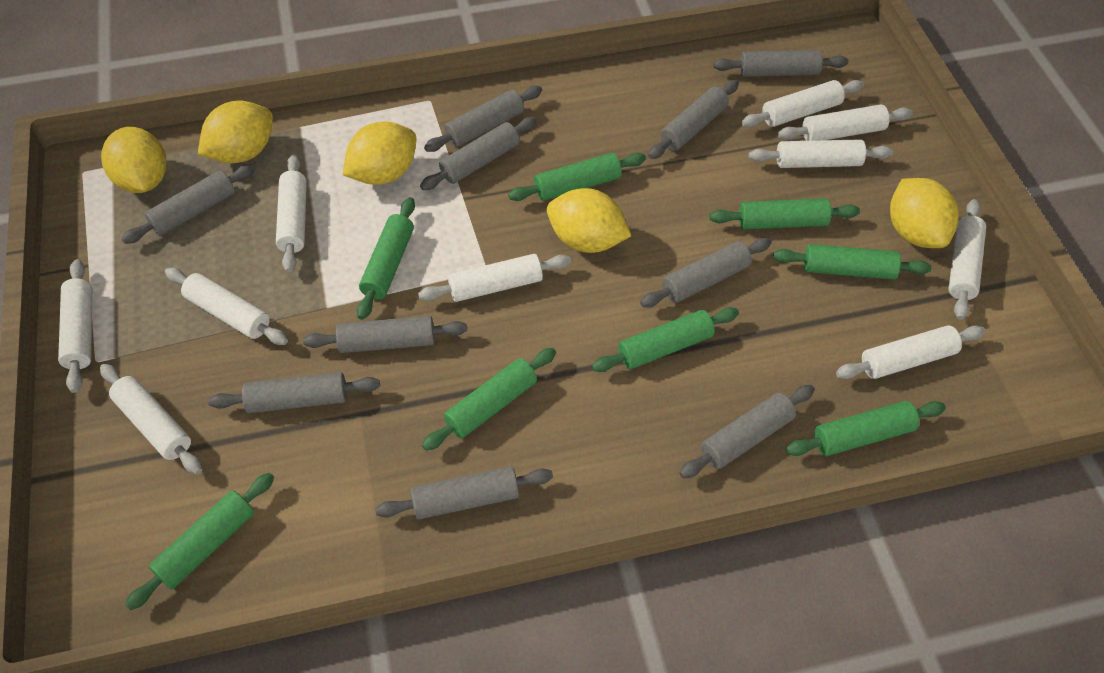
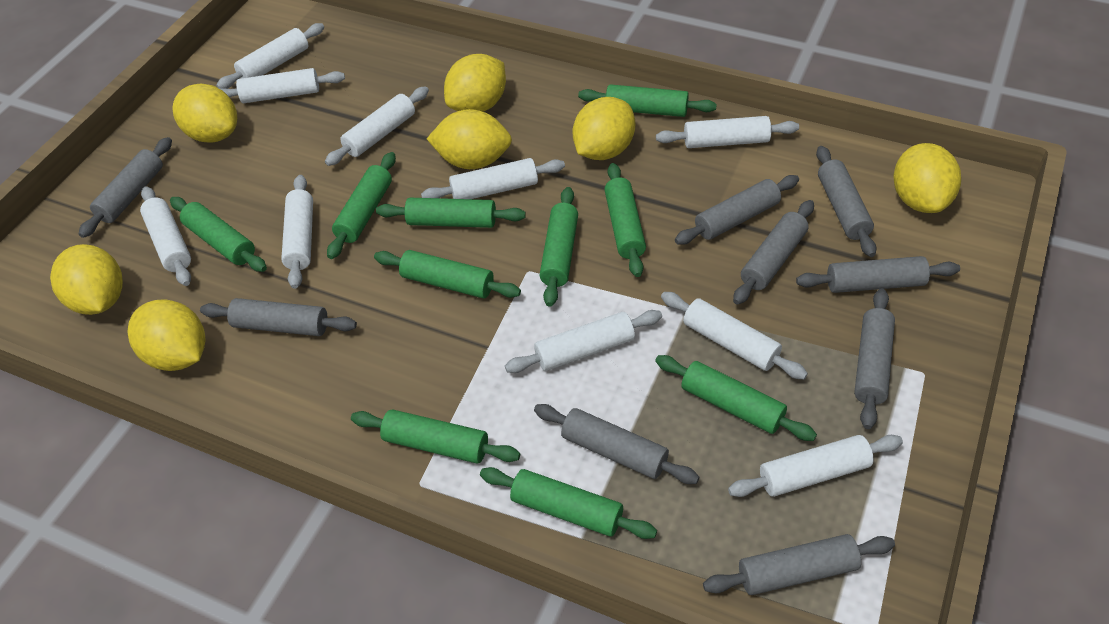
green rolling pin: 8 -> 10
grey rolling pin: 10 -> 9
yellow lemon: 5 -> 7

